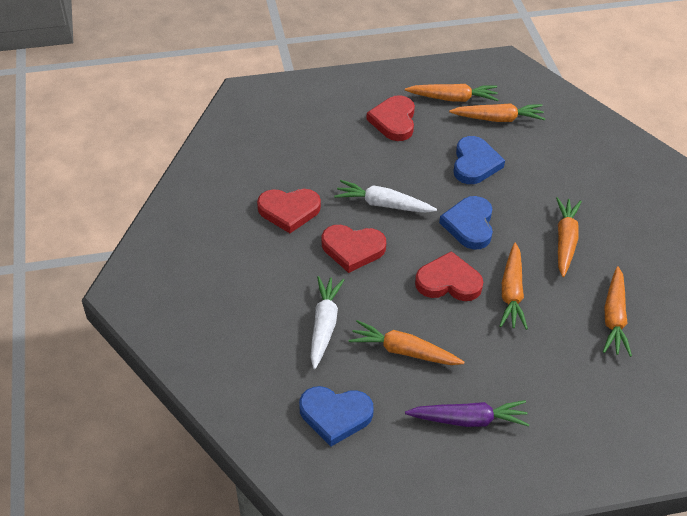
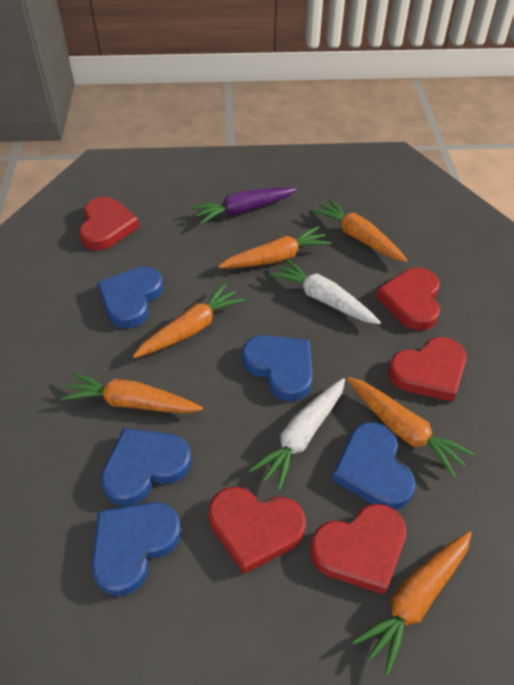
blue heart: 3 -> 5
red heart: 4 -> 5

